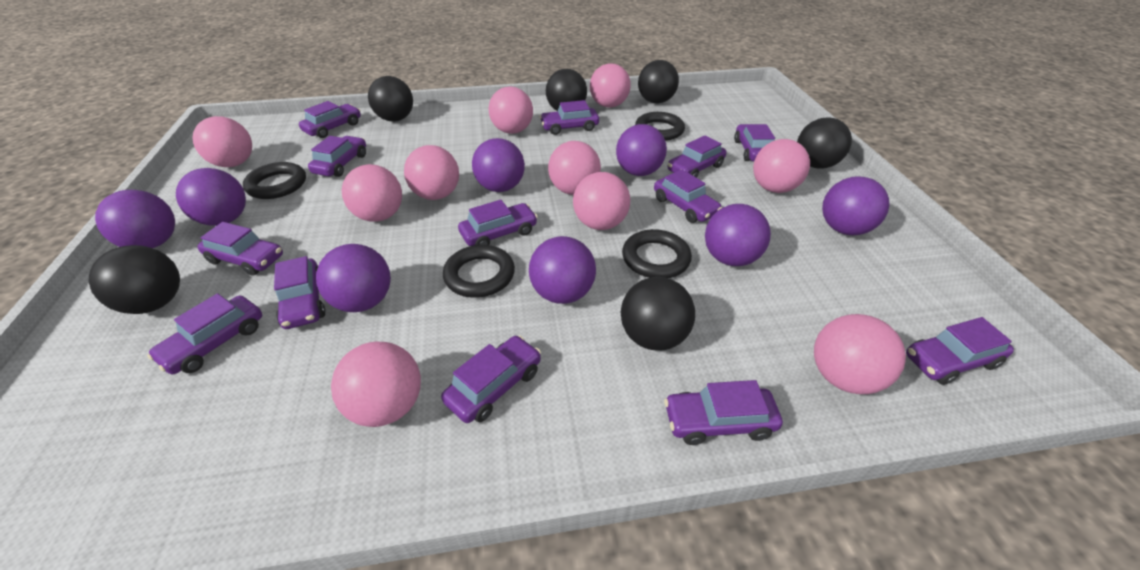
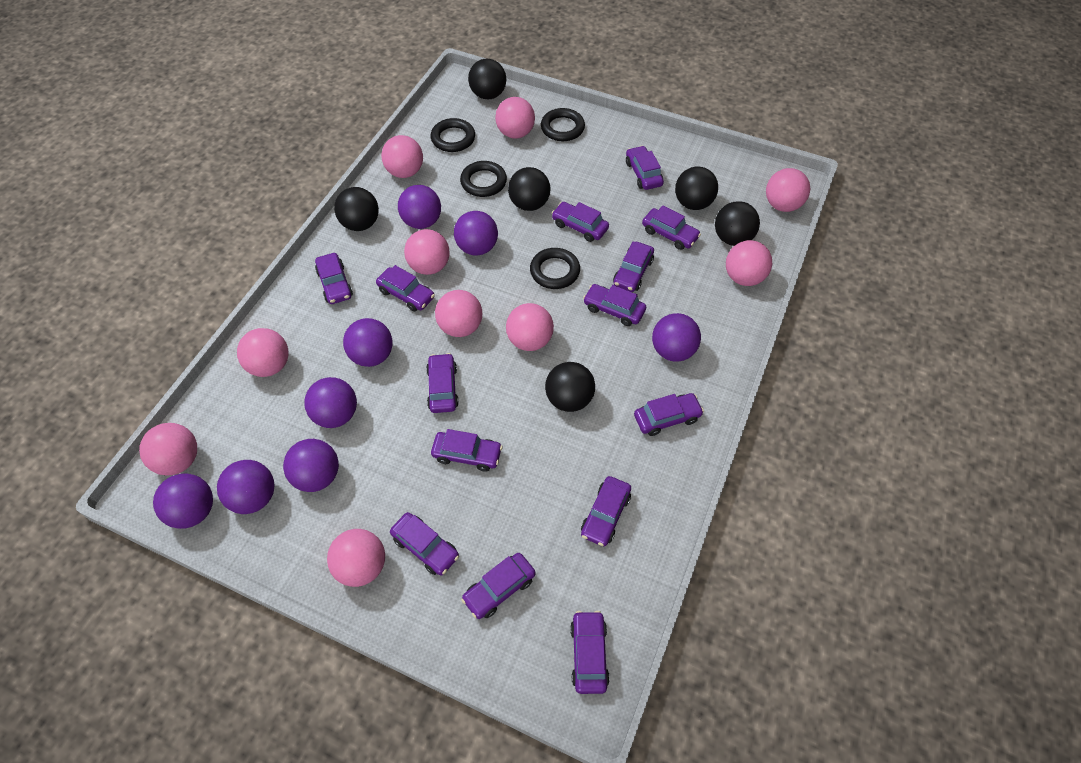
purple car: 13 -> 14

